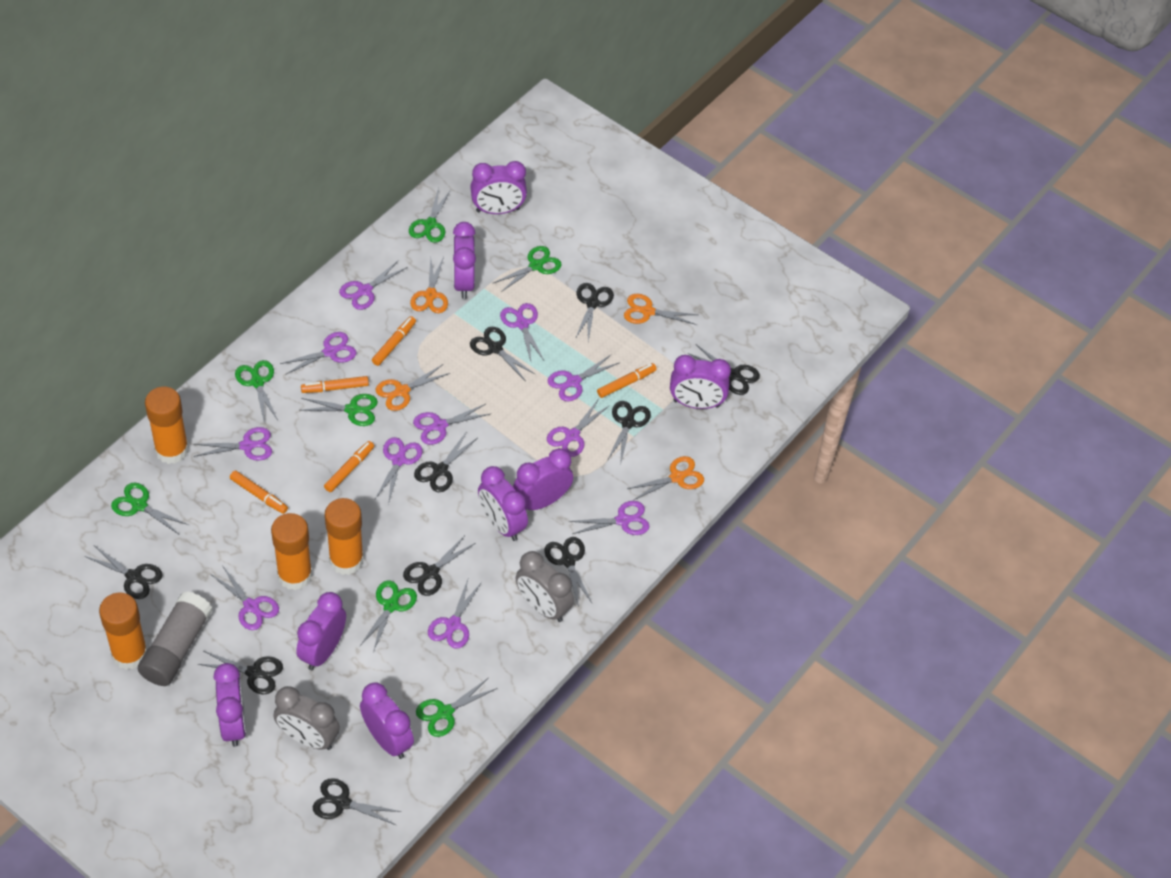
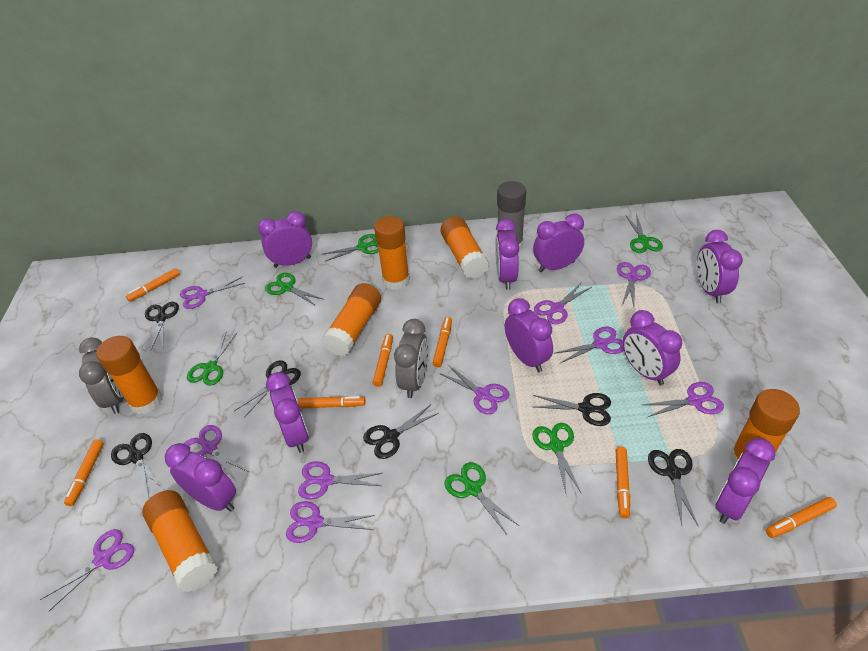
black scissors: 10 -> 6
green scissors: 7 -> 6
orange glue stick: 4 -> 6
orange marker: 5 -> 7
orange scissors: 4 -> 0
purple clock: 8 -> 9
purple scissors: 11 -> 10

